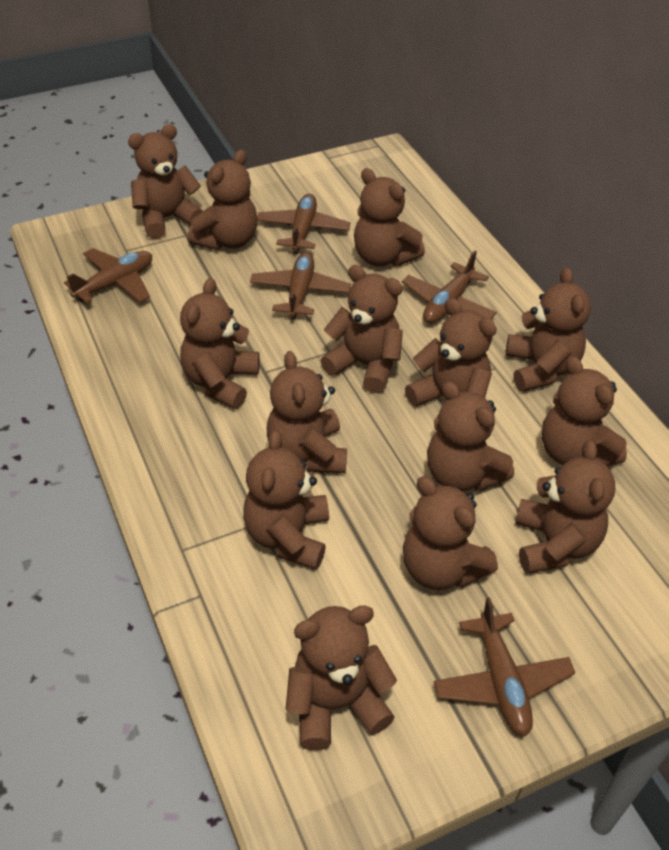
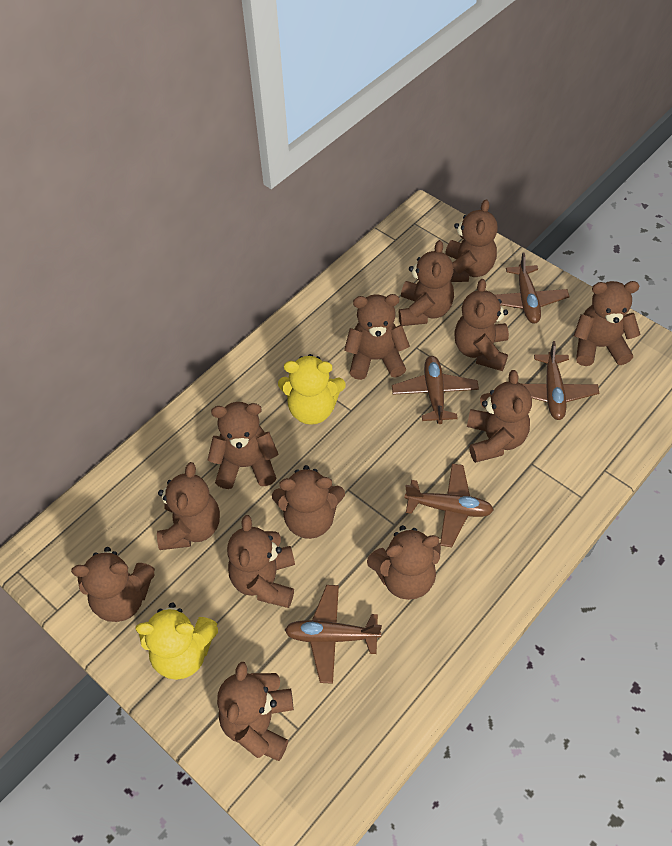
brown teddy bear: 14 -> 13
yellow teddy bear: 0 -> 2

